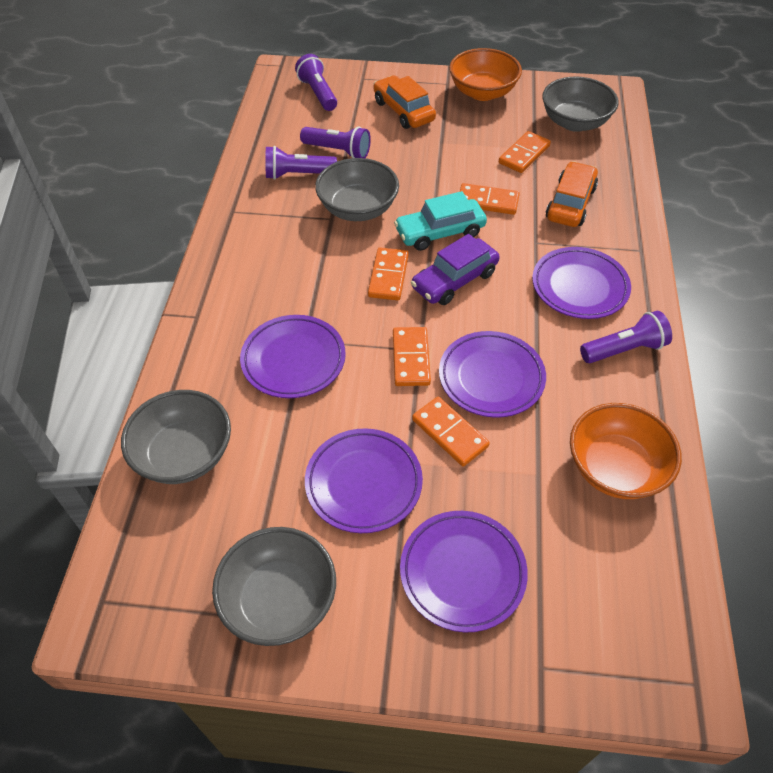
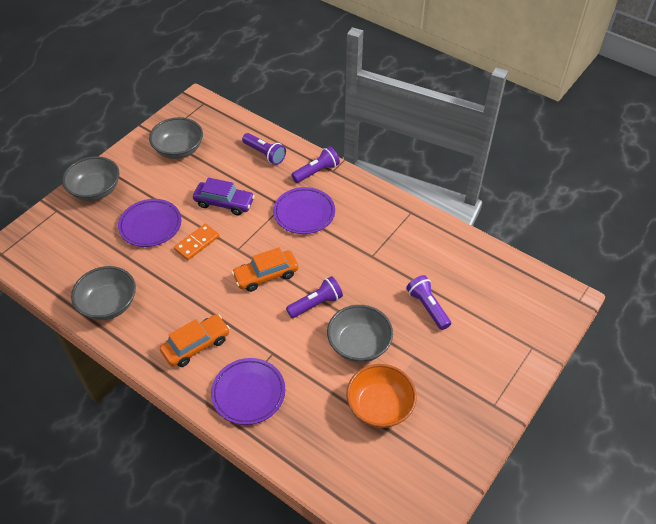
orange bowl: 2 -> 1
orange domino: 5 -> 1
purple plate: 5 -> 3
turquoise car: 1 -> 0

